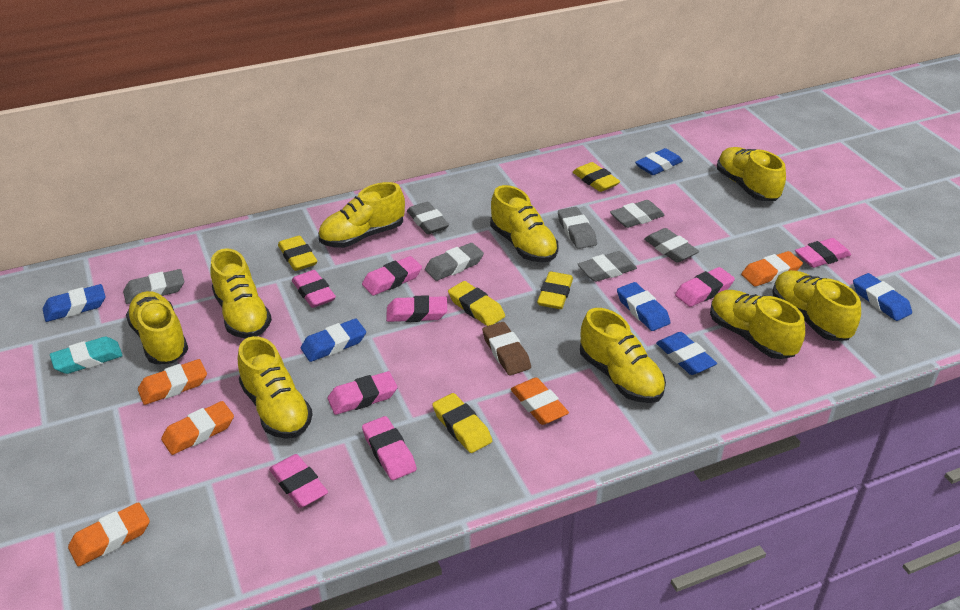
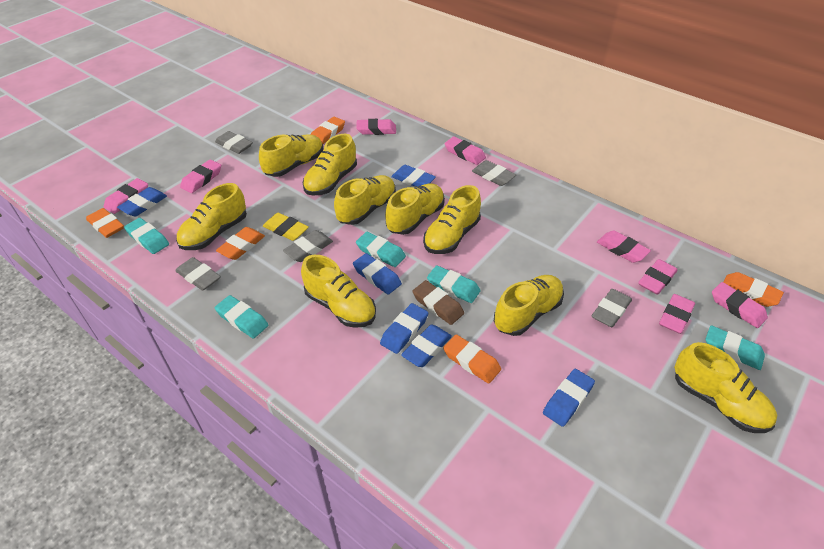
grey eraser: 7 -> 5
turquoise eraser: 1 -> 5
yellow eraser: 5 -> 1

